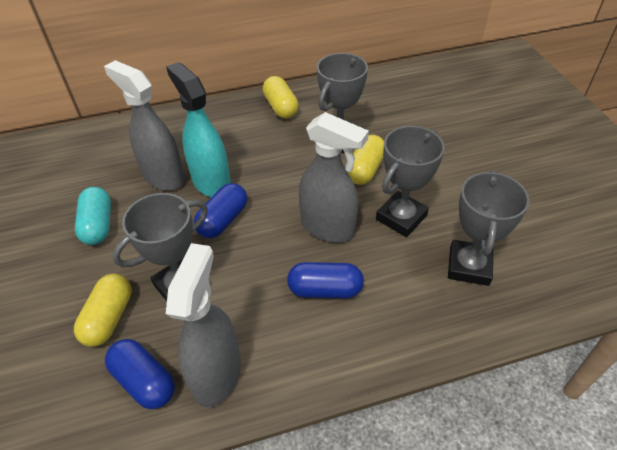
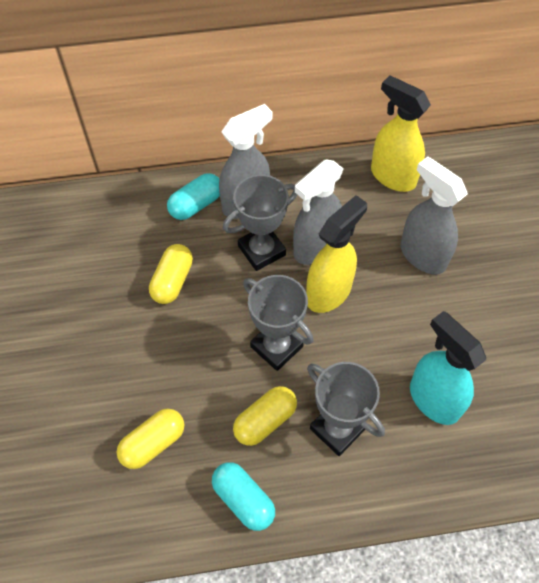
blue capsule: 3 -> 0
grey trophy: 4 -> 3
turquoise capsule: 1 -> 2
yellow spray bottle: 0 -> 2

